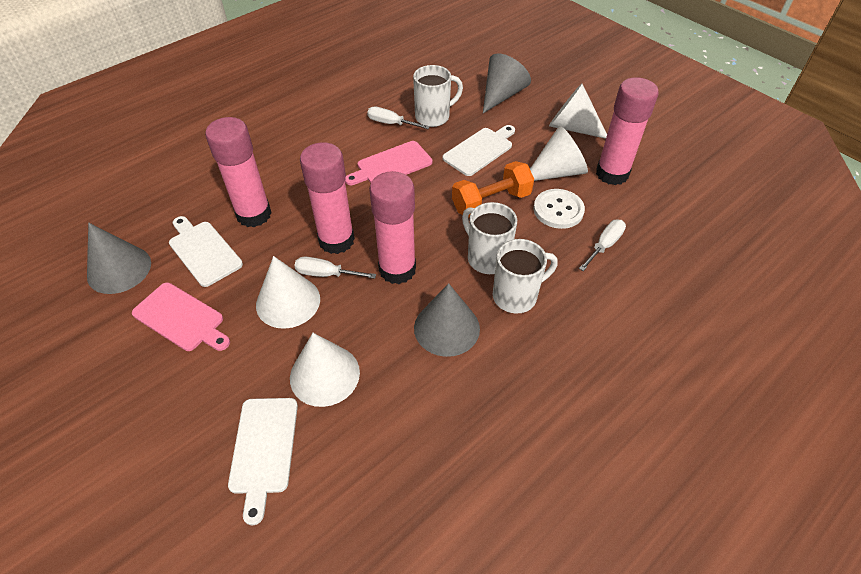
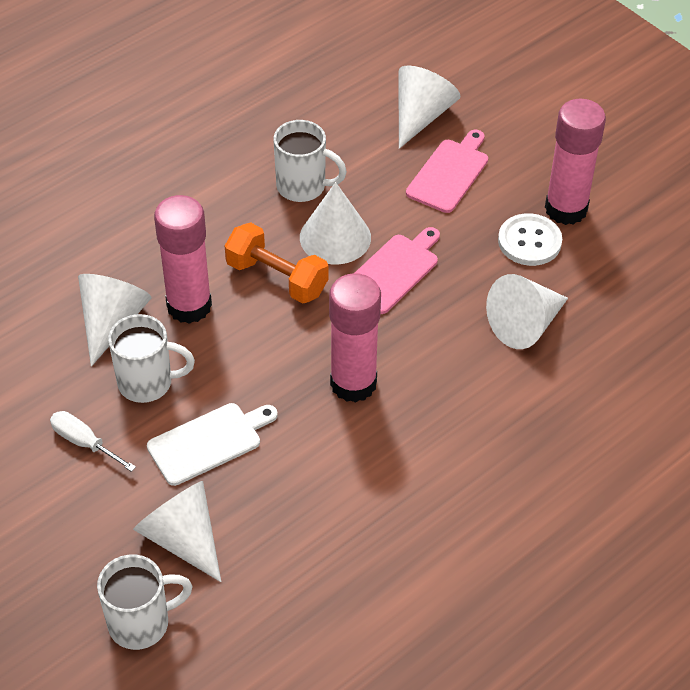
grey cone: 3 -> 0
pink glue stick: 4 -> 3
white cone: 4 -> 5
white cutting board: 3 -> 1
white screwdriver: 3 -> 1

